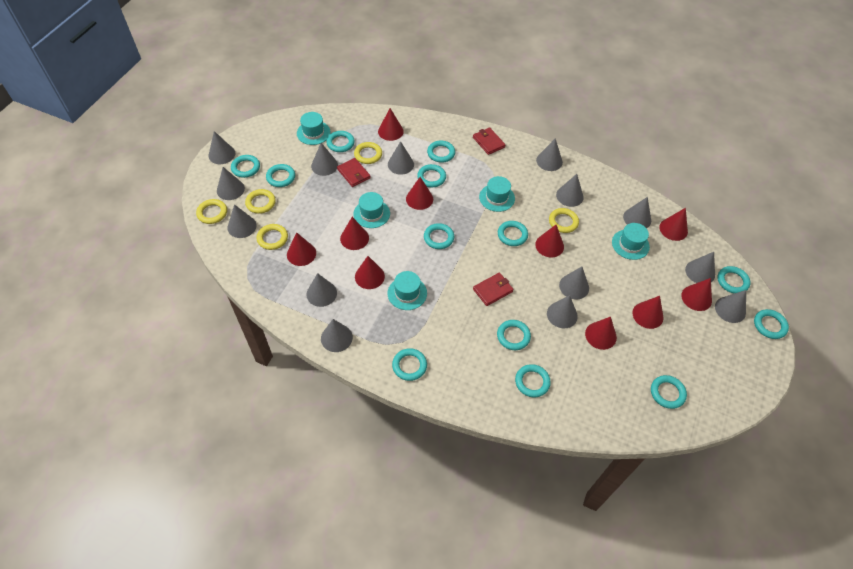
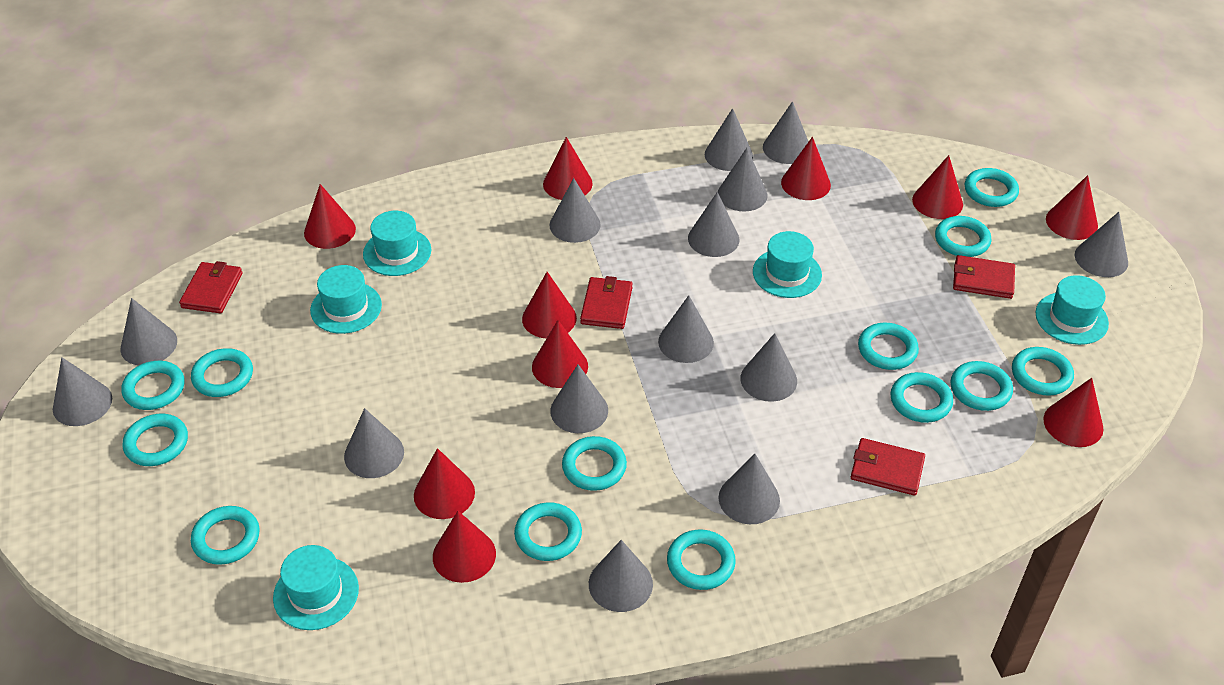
red wallet: 3 -> 4
yellow ring: 5 -> 0

